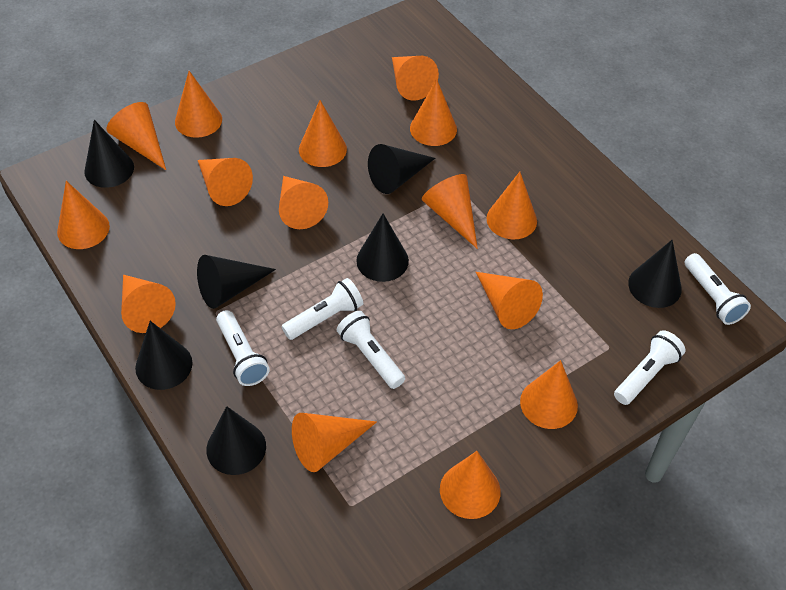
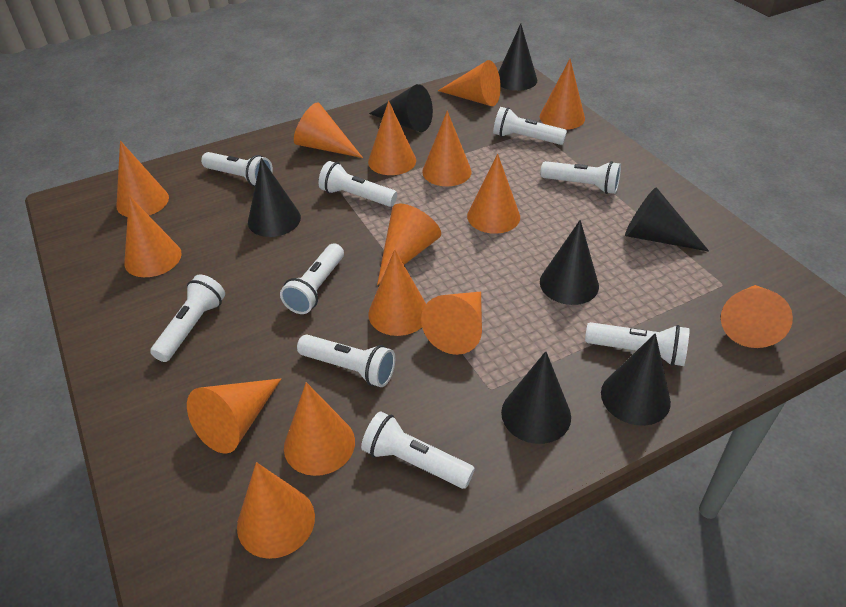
white flashlight: 5 -> 9

